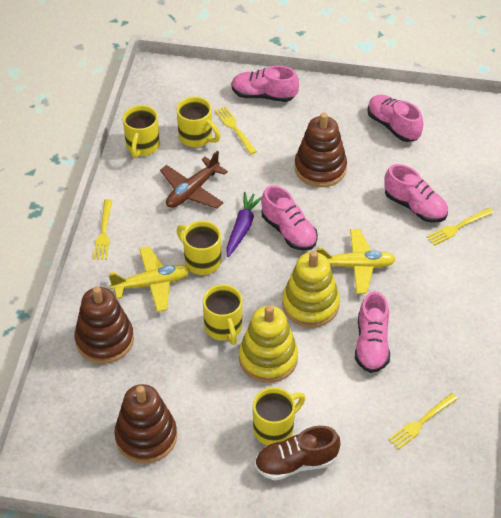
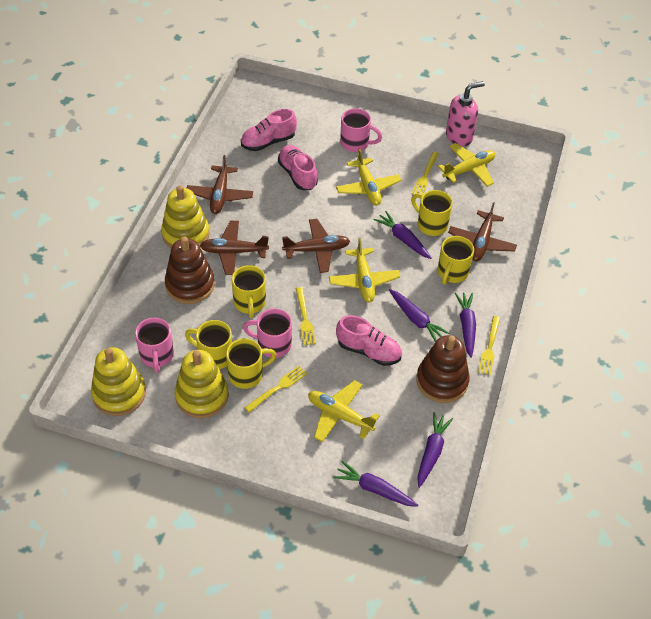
brown plane: 1 -> 4
brown shoe: 1 -> 0
brown stacking toy: 3 -> 2
pink mug: 0 -> 3
pink shoe: 5 -> 3
pink soap dispenser: 0 -> 1
purple carrot: 1 -> 5
yellow plane: 2 -> 4
yellow stacking toy: 2 -> 3

